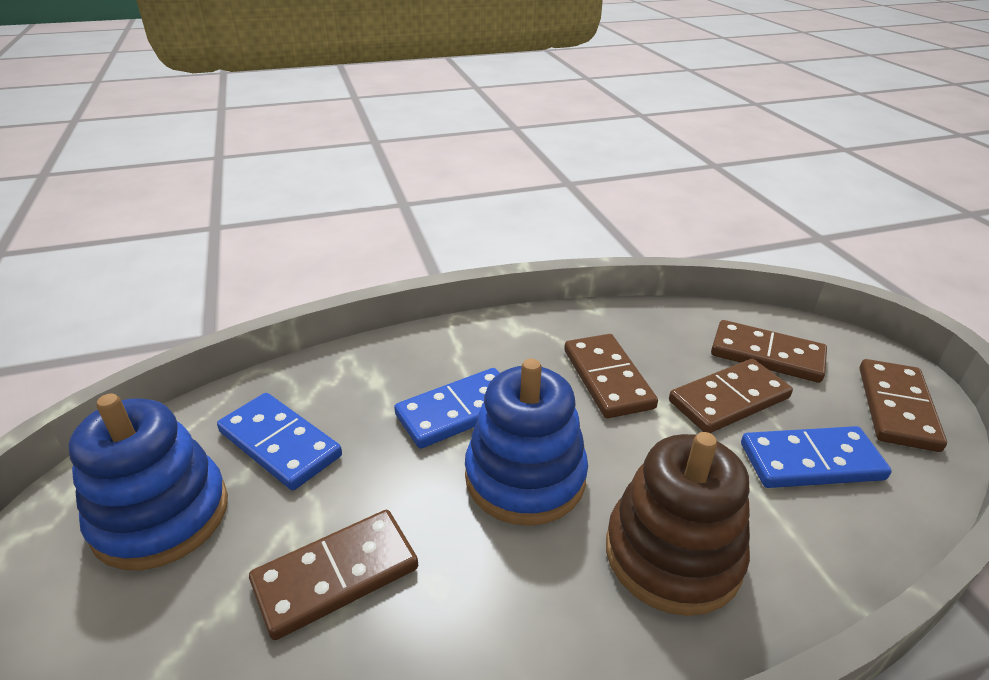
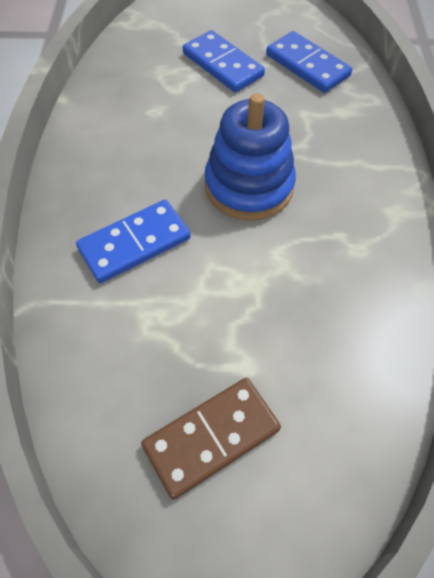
blue stacking toy: 2 -> 1
brown domino: 5 -> 1
brown stacking toy: 1 -> 0

